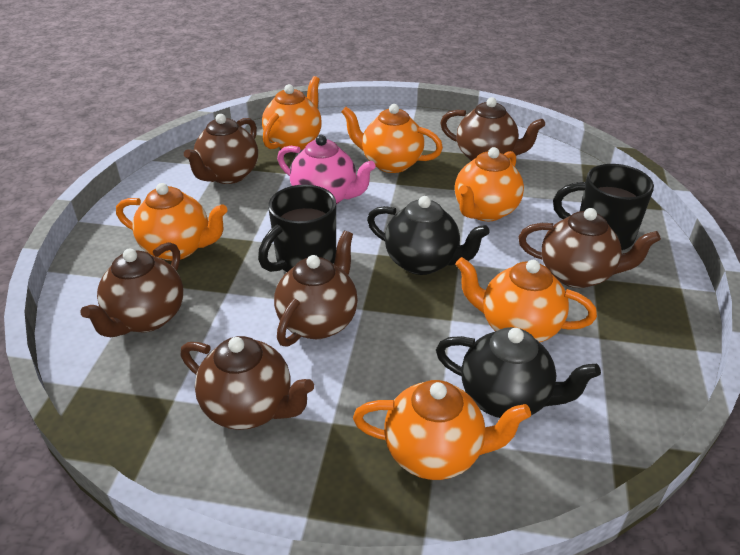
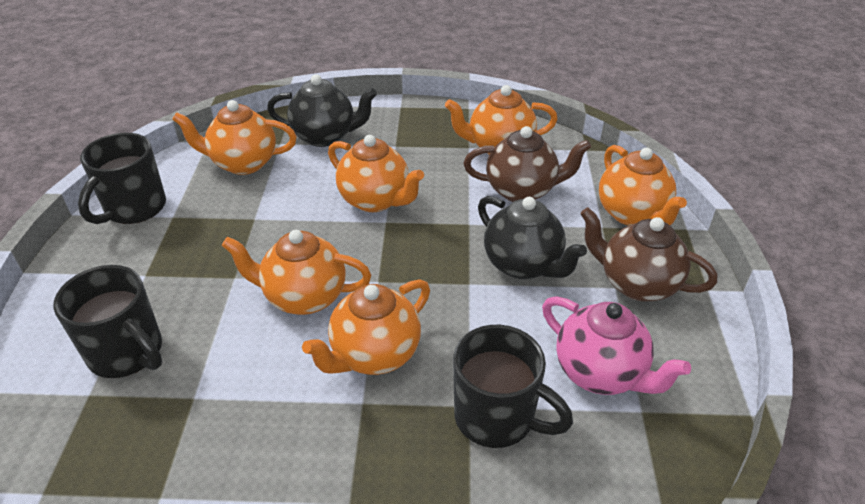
black mug: 2 -> 3
brown teapot: 6 -> 2

